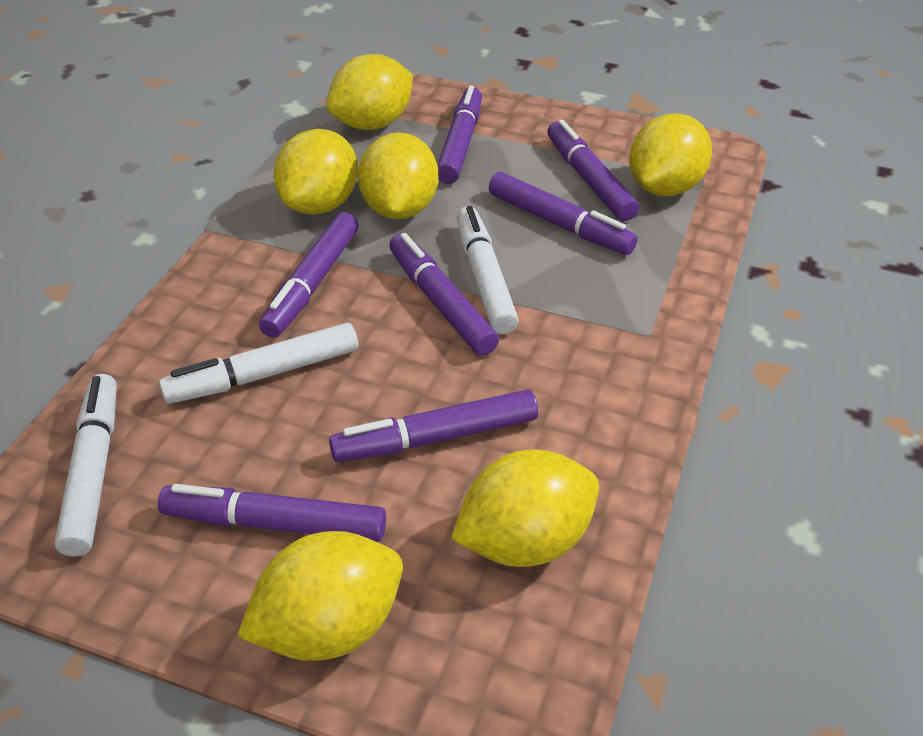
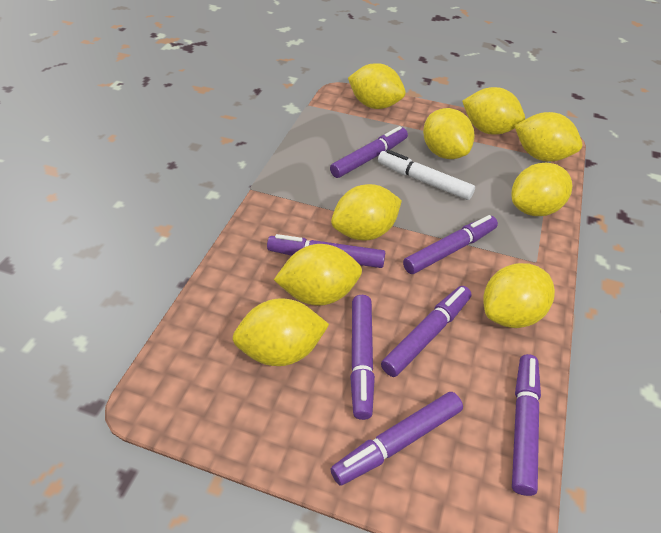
white marker: 3 -> 1
yellow lemon: 6 -> 9

